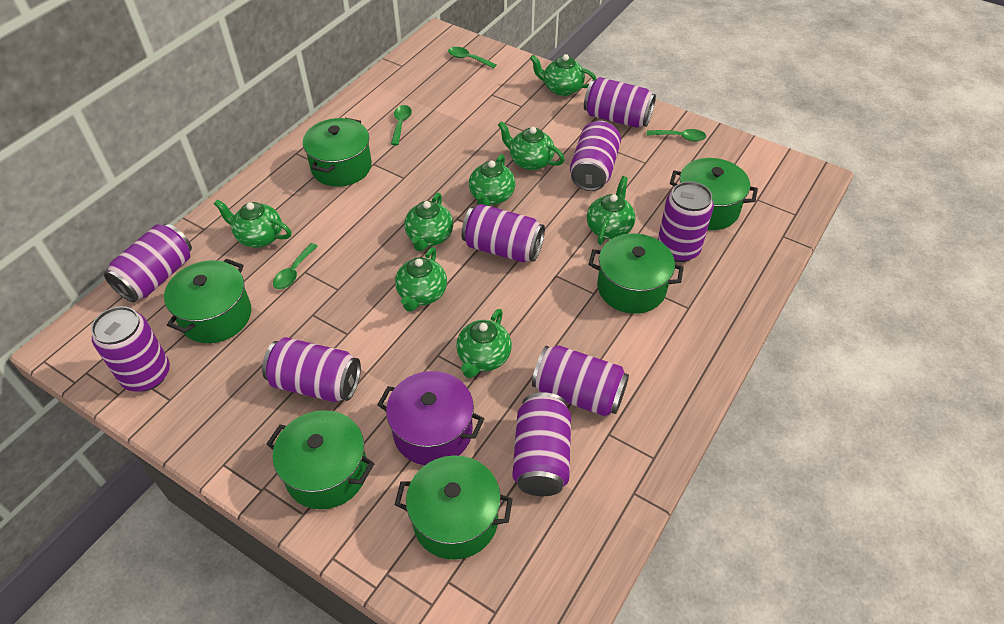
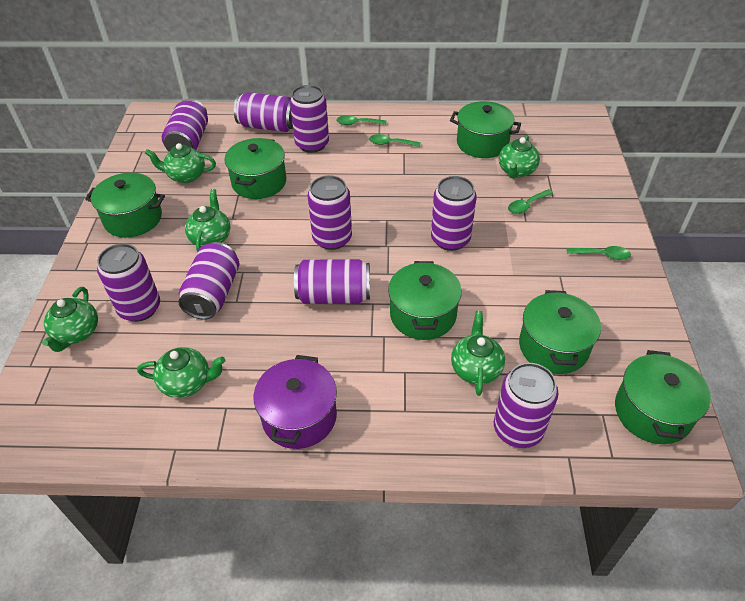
green teapot: 8 -> 6

